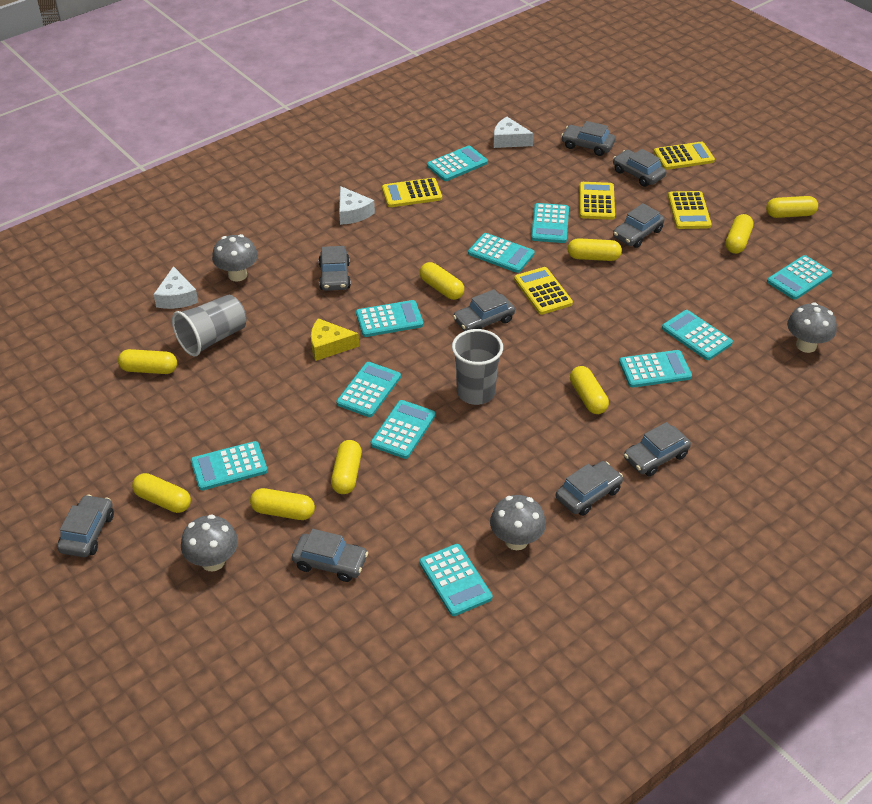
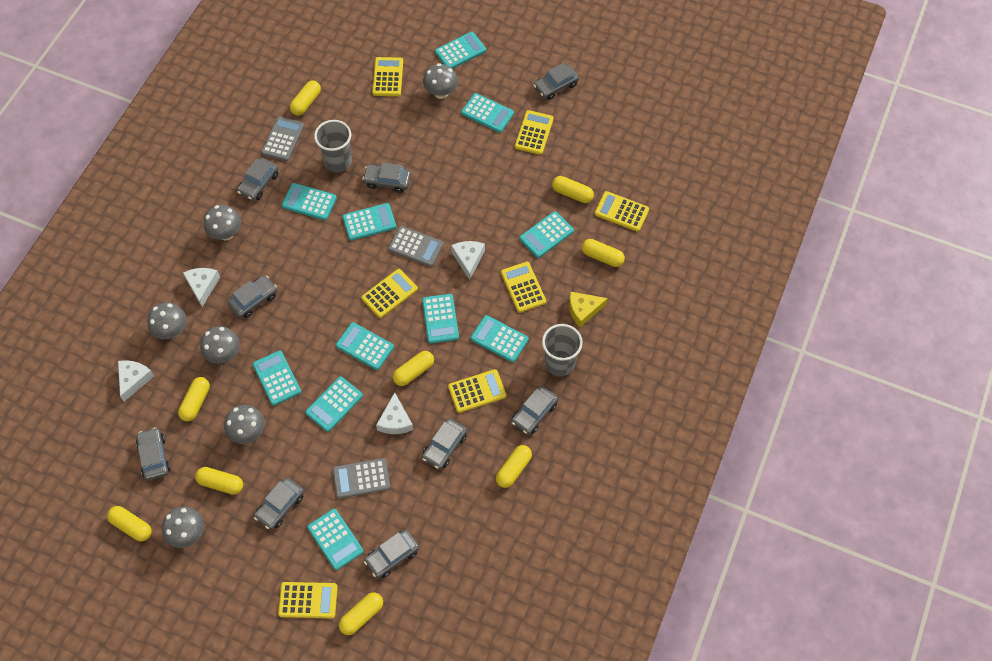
grey calculator: 0 -> 3
grey mushroom: 4 -> 6
white cheese: 3 -> 4
yellow calculator: 5 -> 7

